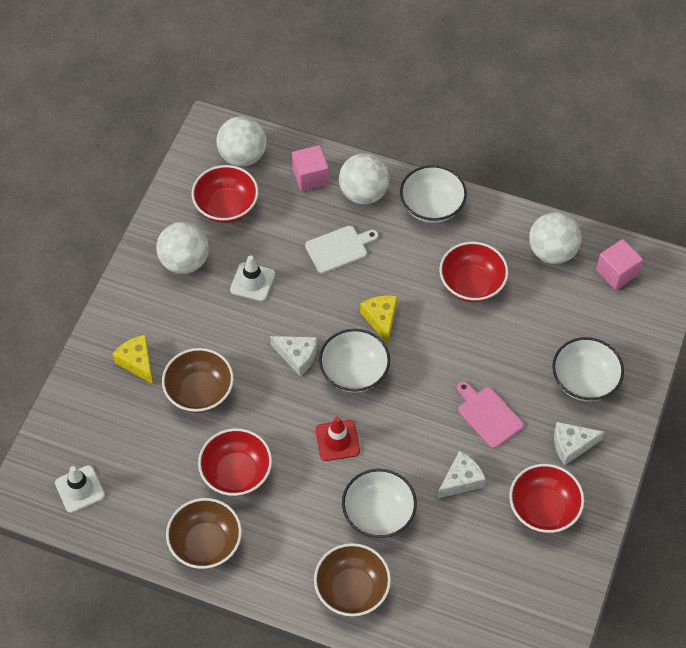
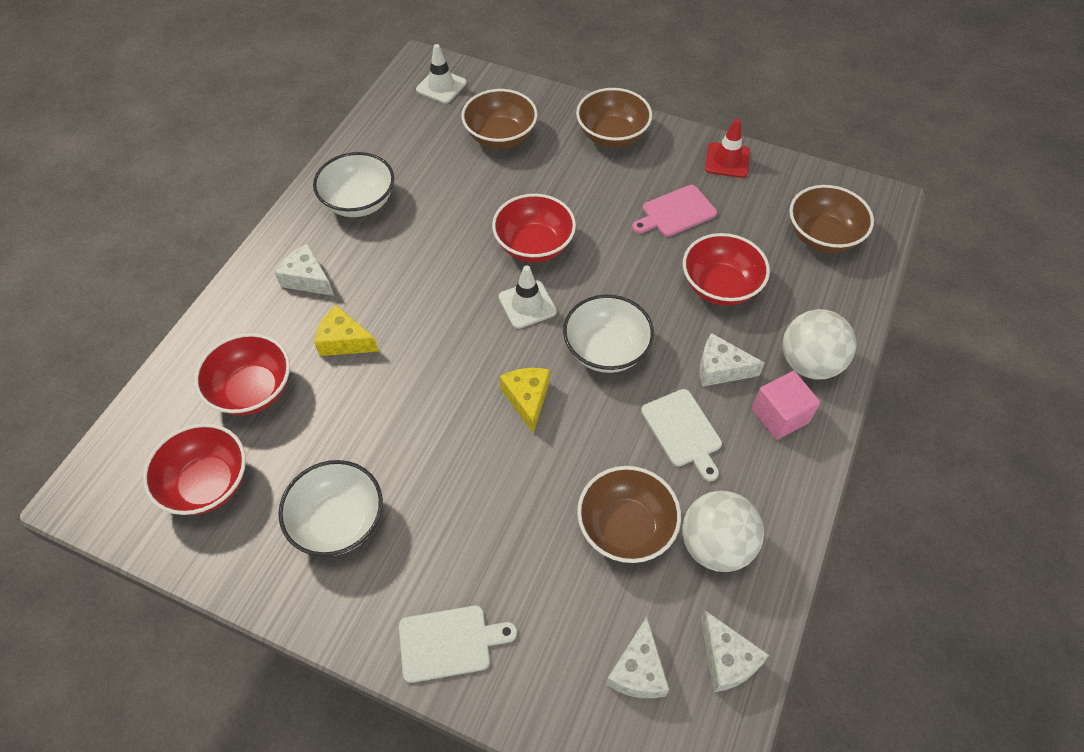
brown bowl: 3 -> 4
pink cube: 2 -> 1
white ball: 4 -> 2
white bowl: 4 -> 3
white cheese: 3 -> 4
white cutting board: 1 -> 2

